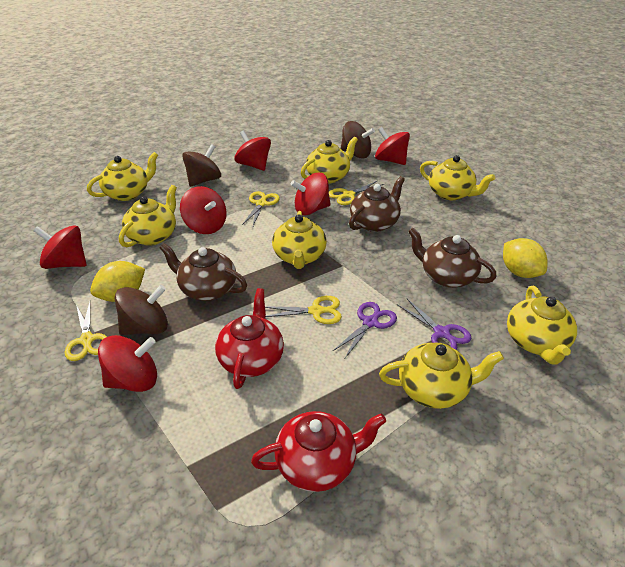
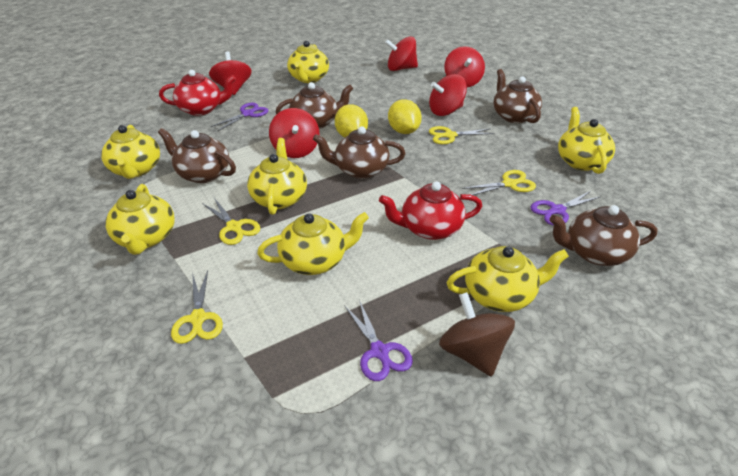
brown spinning top: 3 -> 1
brown teapot: 3 -> 5
purple scissors: 2 -> 3
red spinning top: 6 -> 5

